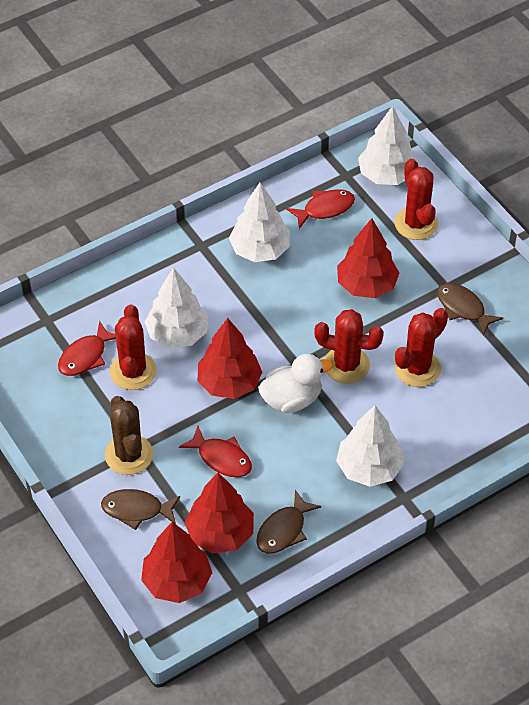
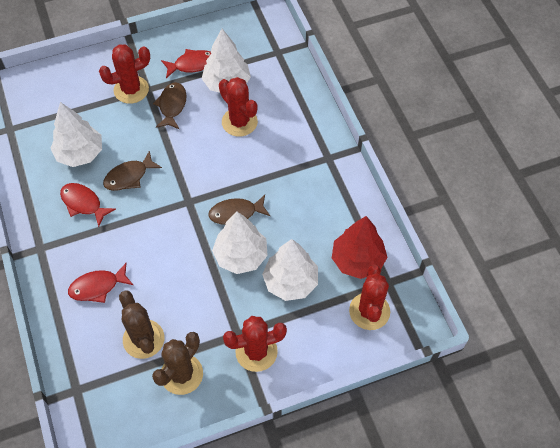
brown cactus: 1 -> 2
red tree: 4 -> 1
white duck: 1 -> 0

